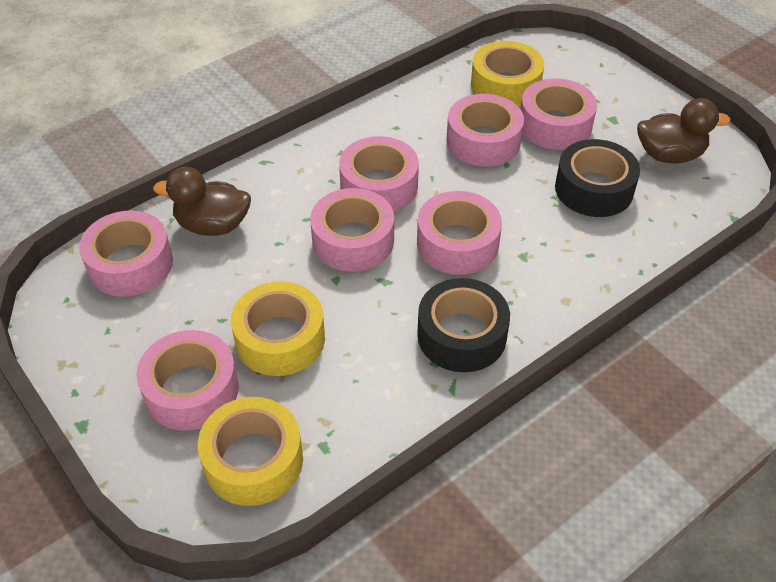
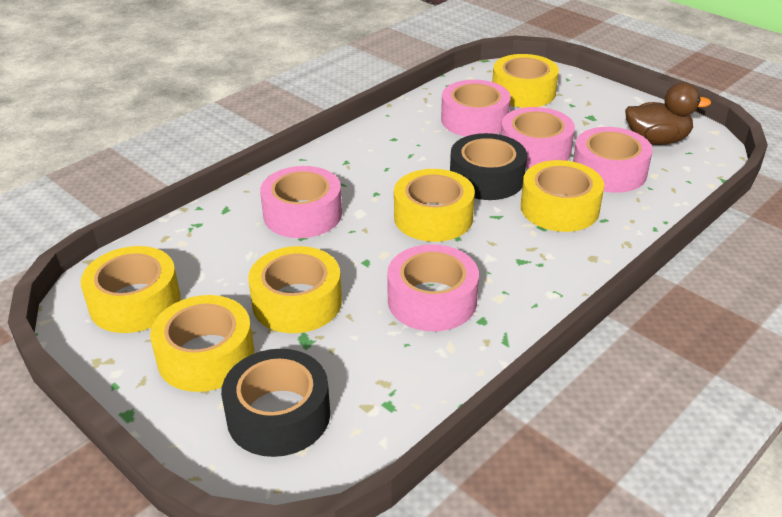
brown duck: 2 -> 1
pink tape: 7 -> 5
yellow tape: 3 -> 6

